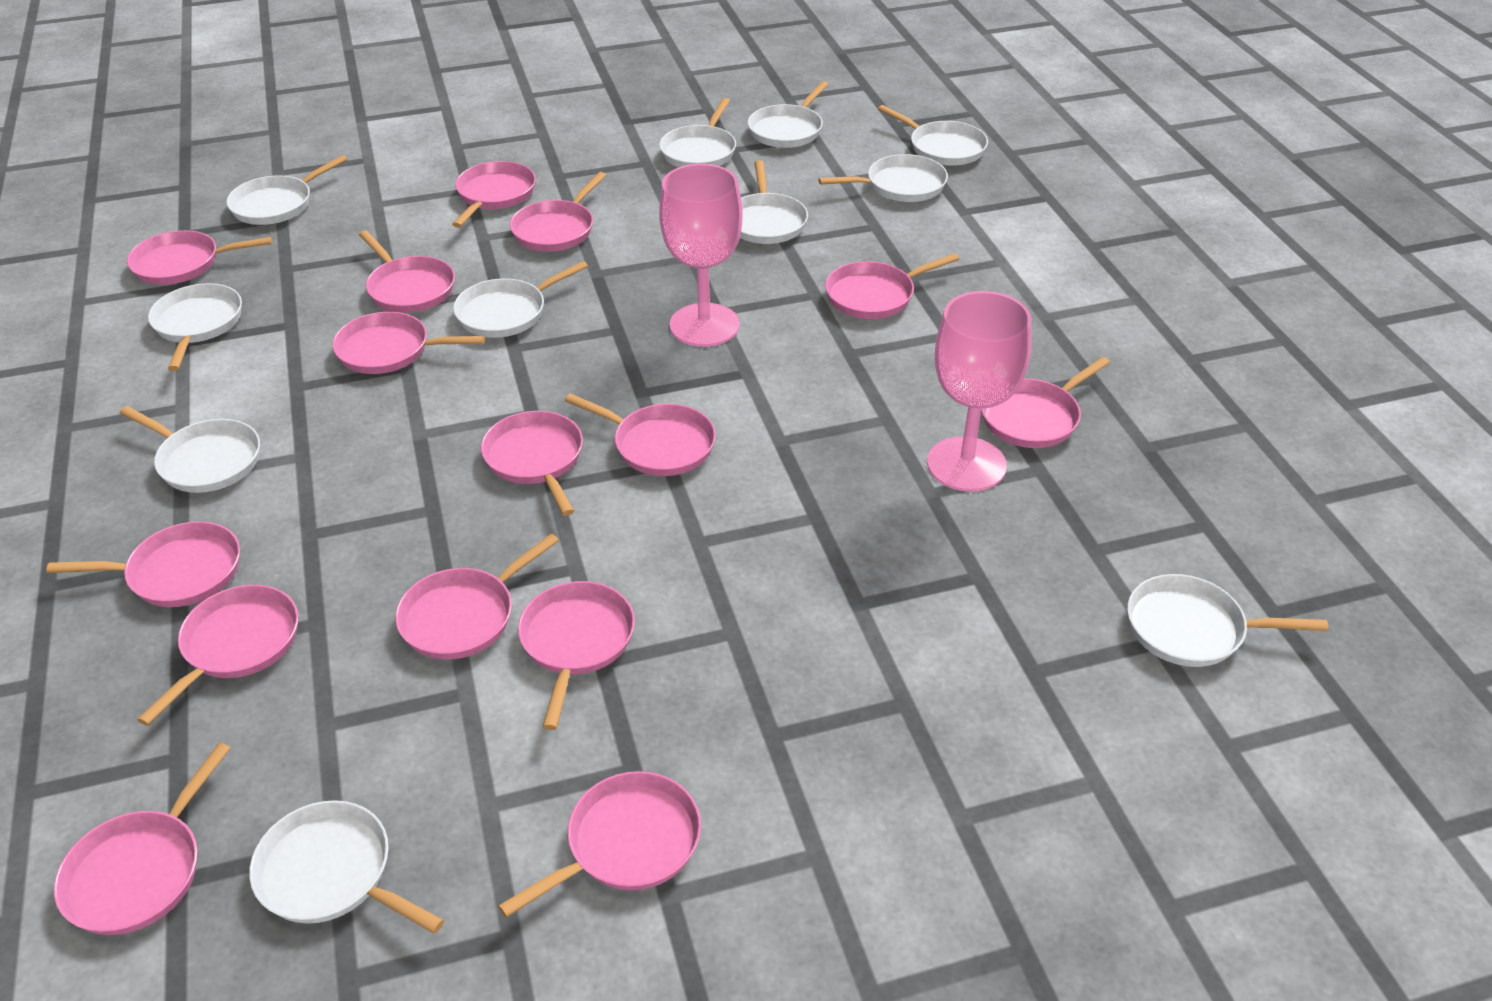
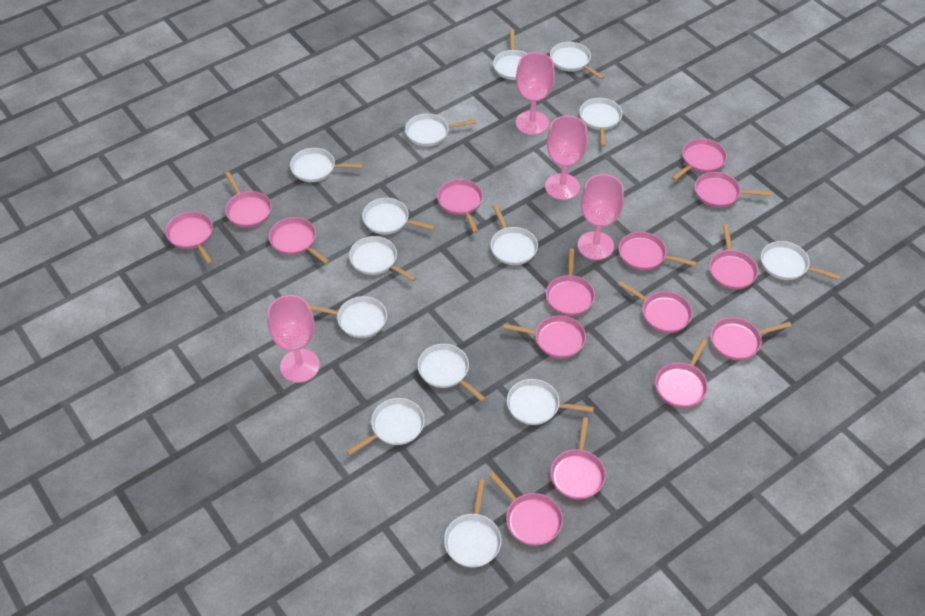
pink goblet: 2 -> 4
white pan: 11 -> 14

